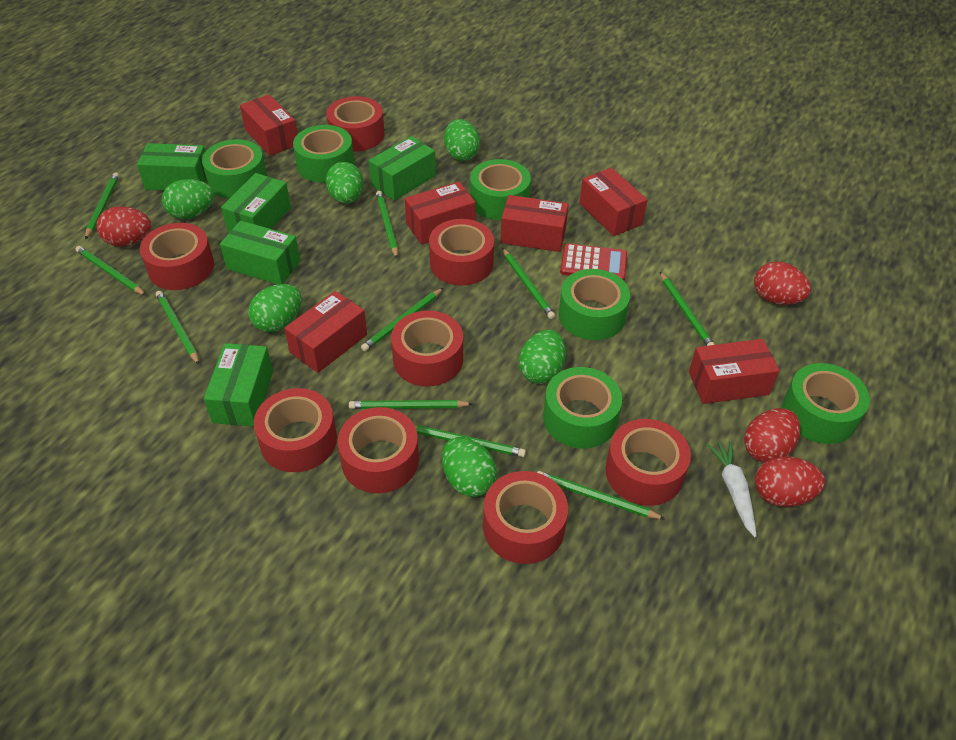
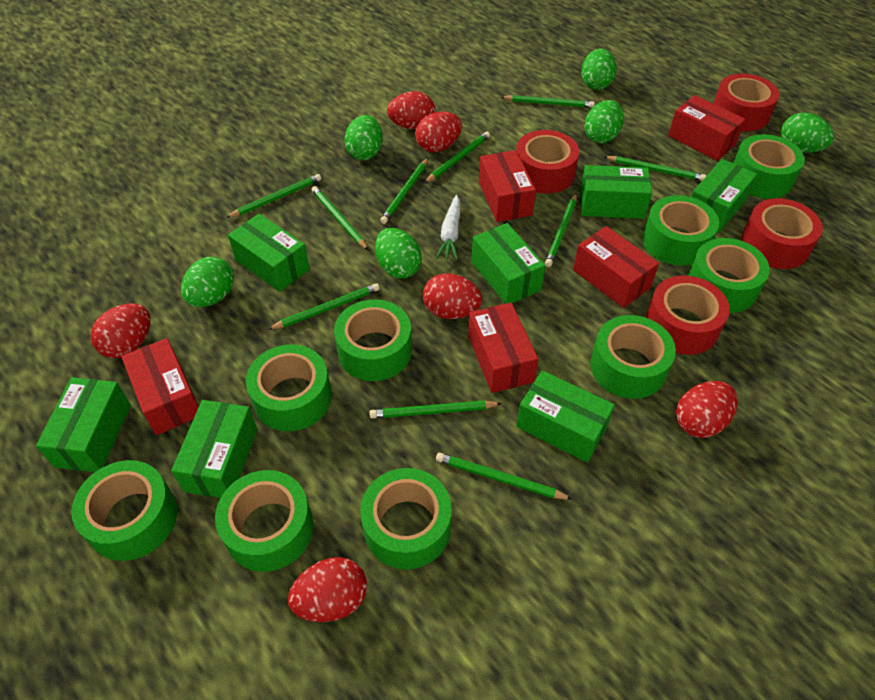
green box: 5 -> 7
green tape: 6 -> 9
red box: 6 -> 5
red calculator: 1 -> 0
red egg: 4 -> 6
red tape: 8 -> 4

